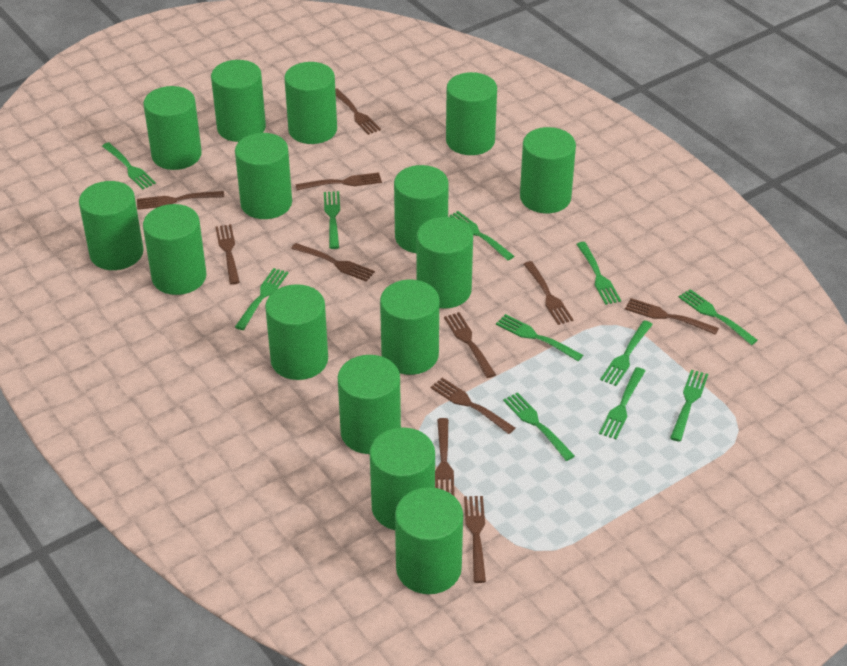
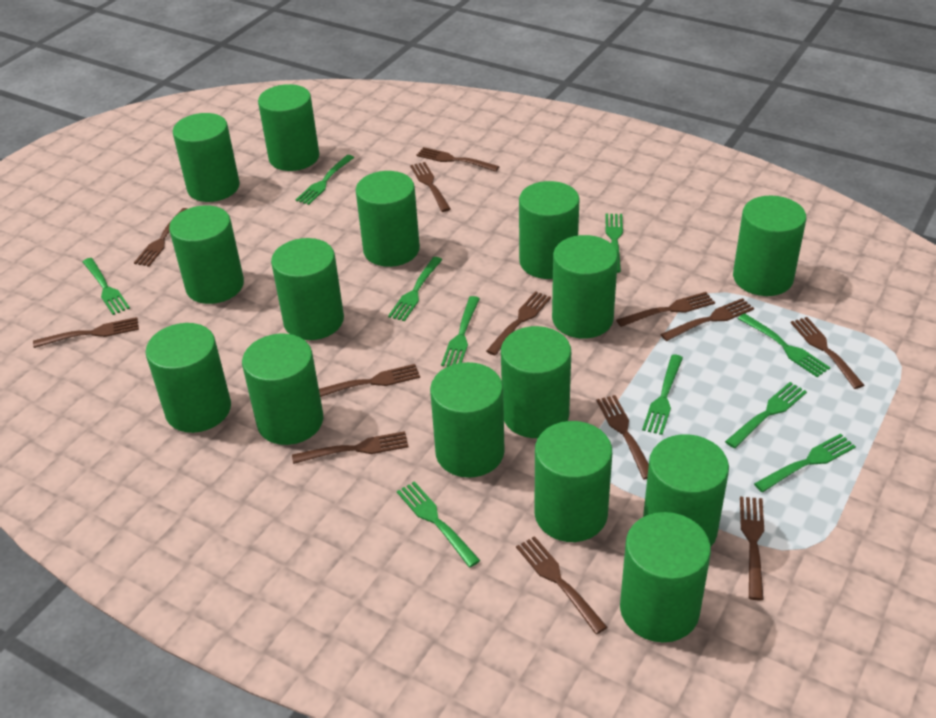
brown fork: 11 -> 13
green fork: 11 -> 10

